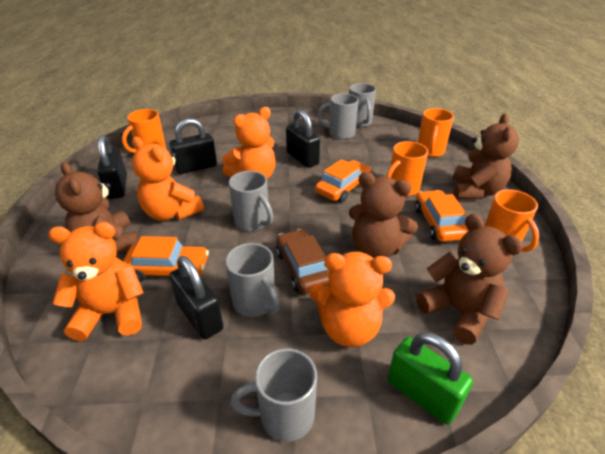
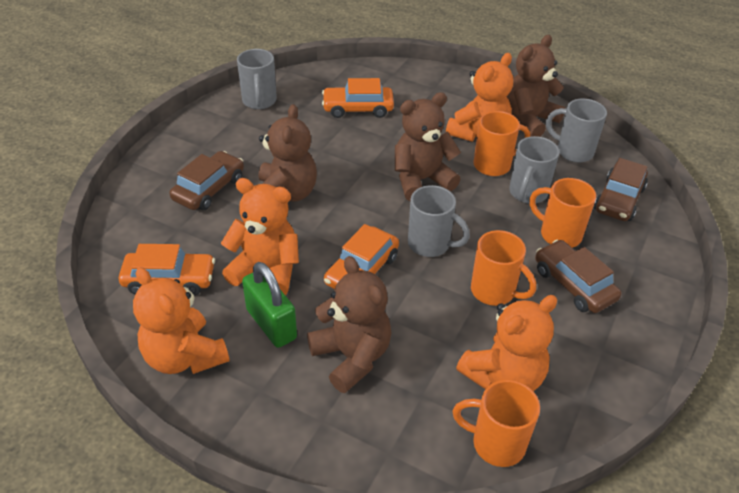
black padlock: 4 -> 0
brown car: 1 -> 3
grey mug: 5 -> 4

